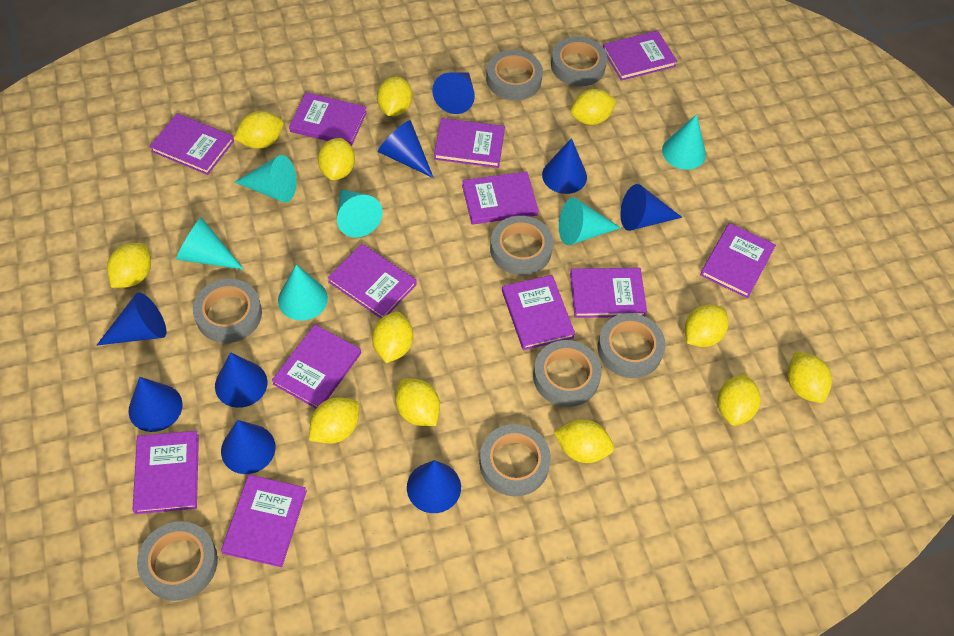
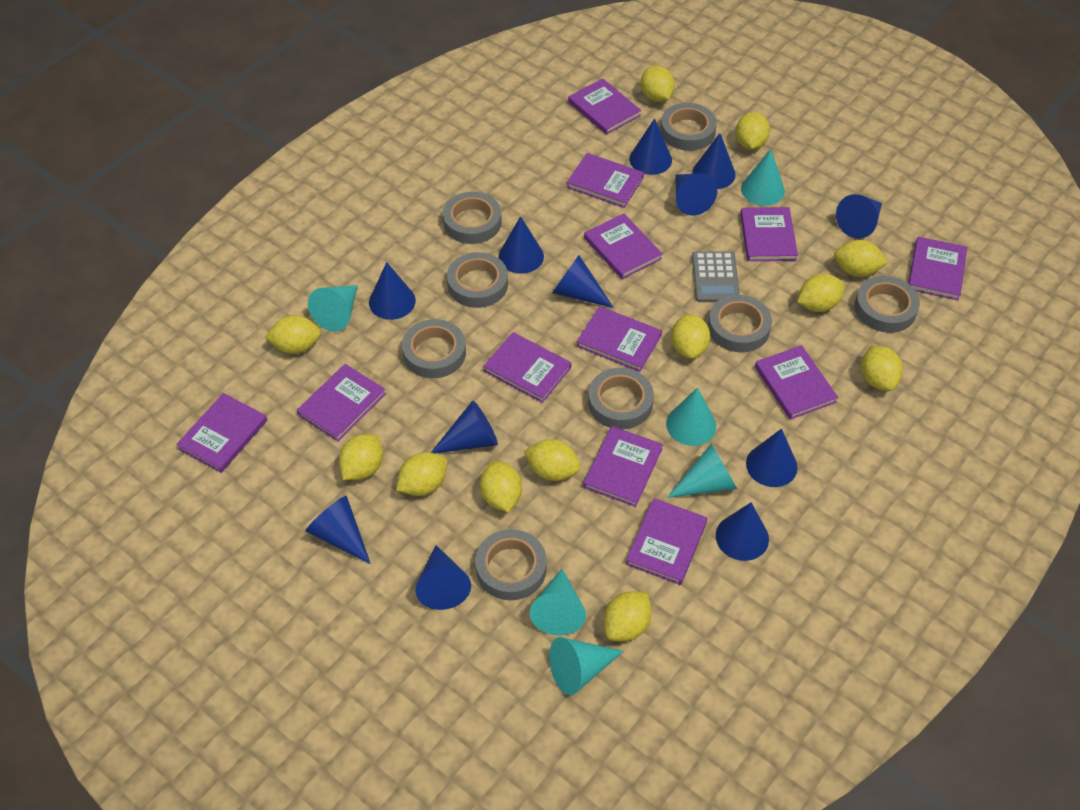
blue cone: 9 -> 12
grey calculator: 0 -> 1

